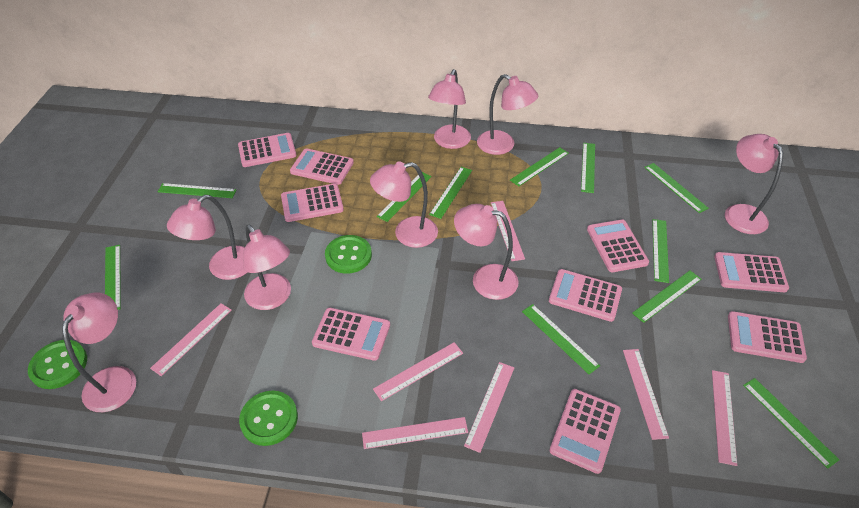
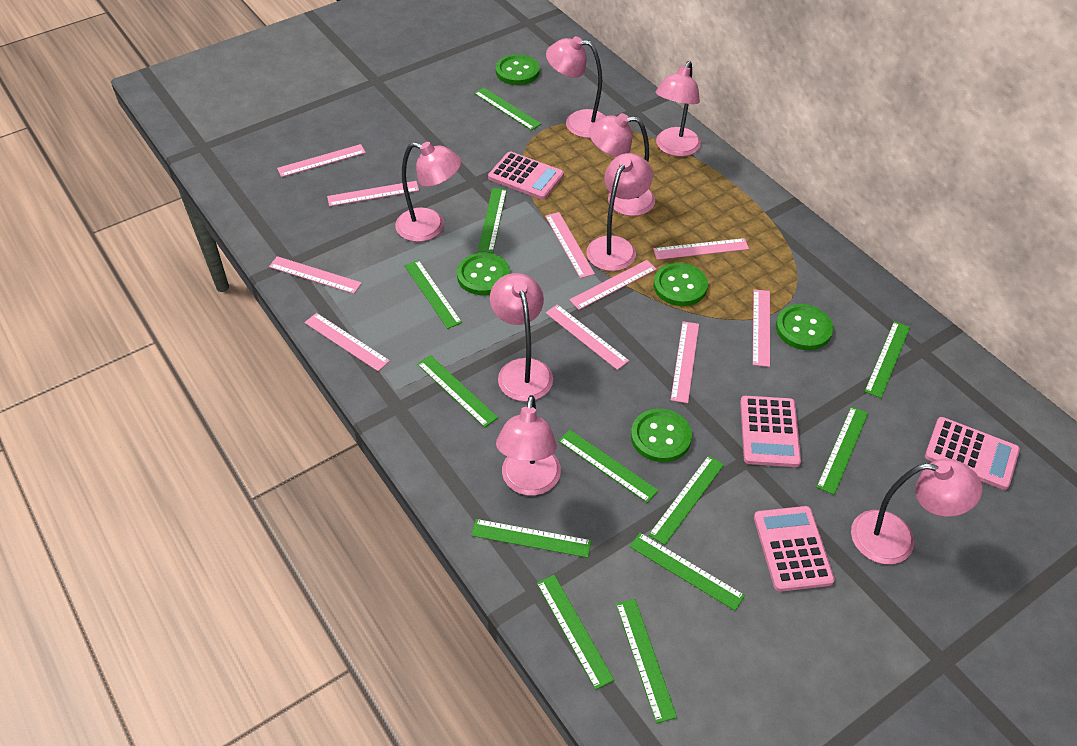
green button: 3 -> 5
green ruler: 11 -> 12
pink calculator: 9 -> 4
pink ruler: 7 -> 10

